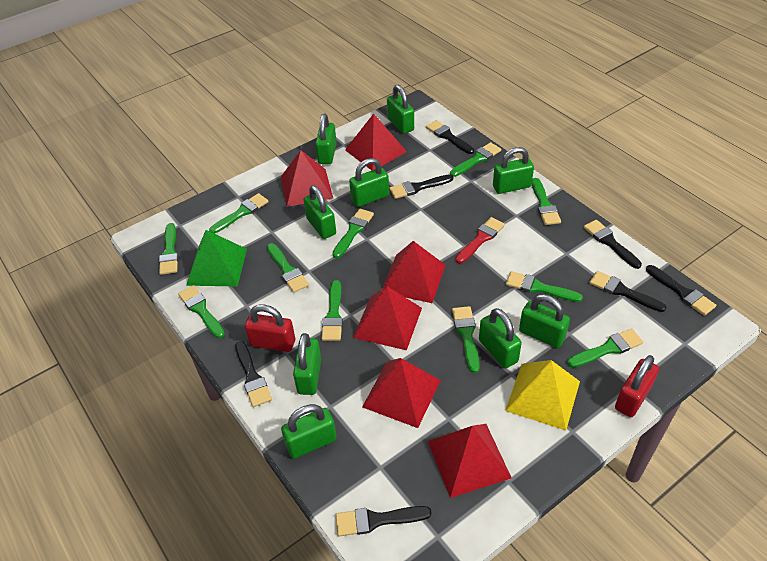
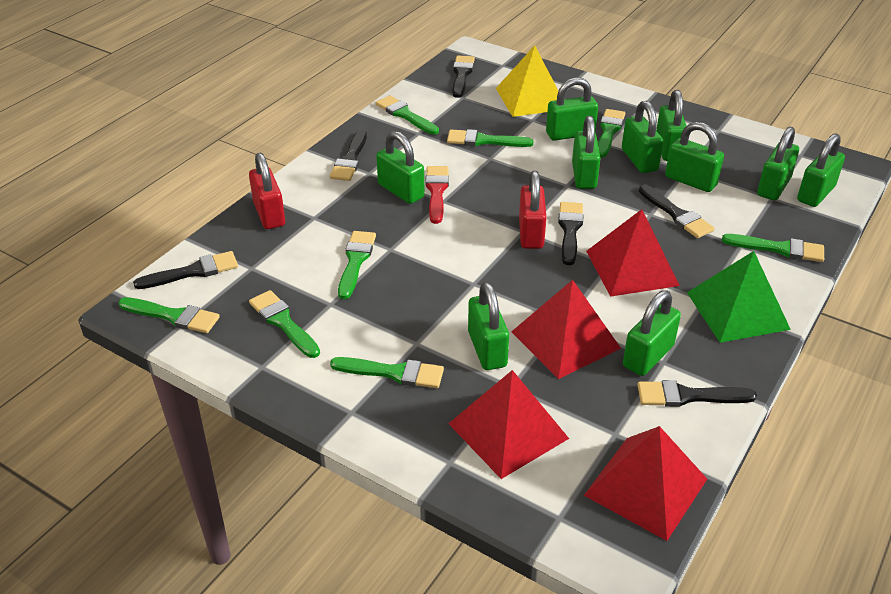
black brush: 7 -> 6
green brush: 11 -> 8
green padlock: 9 -> 10
red pyramid: 6 -> 4

